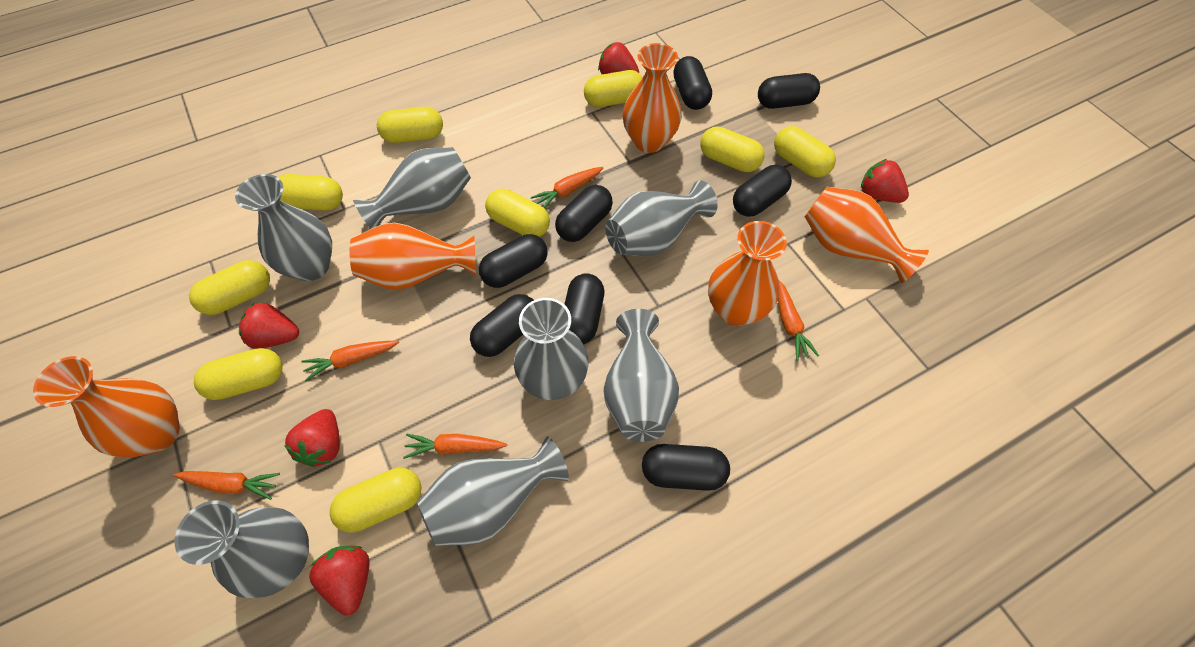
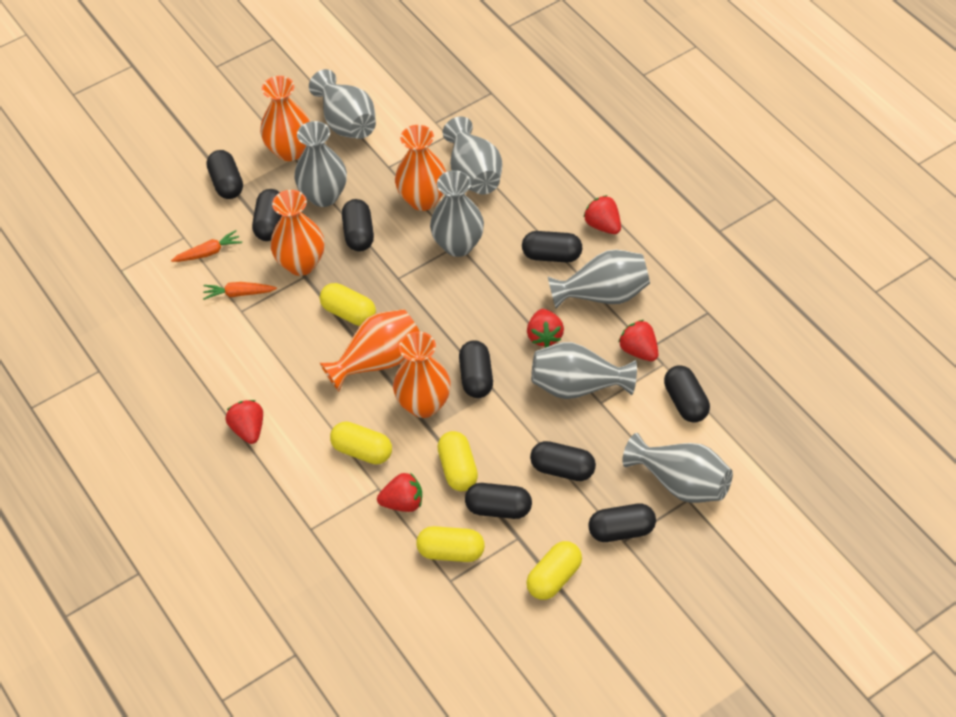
black capsule: 8 -> 9
orange carrot: 5 -> 2
yellow capsule: 9 -> 5

